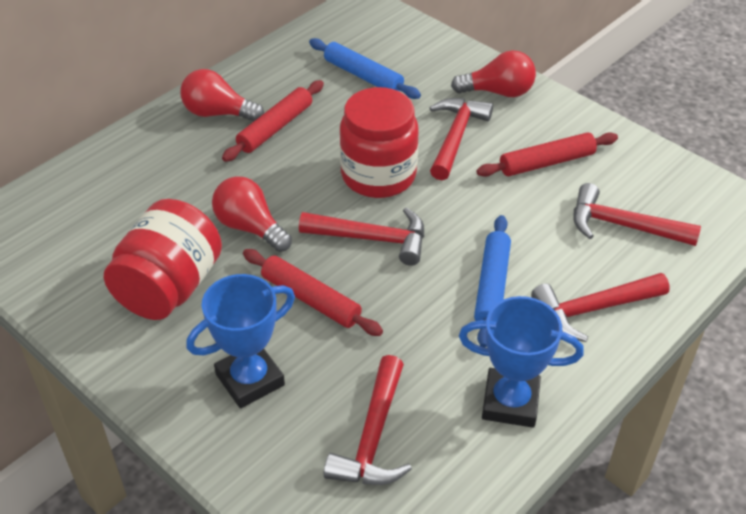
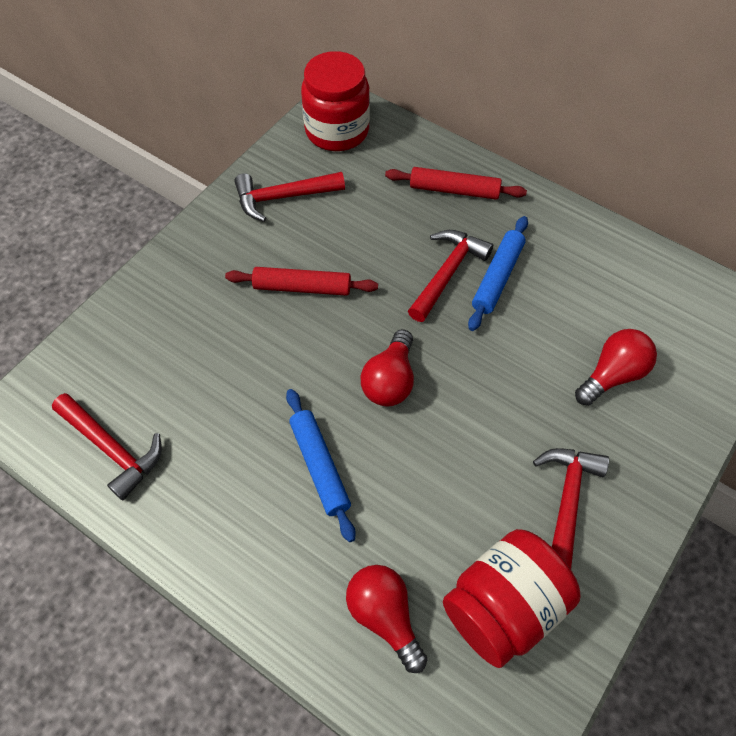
blue trophy: 2 -> 0
red hammer: 5 -> 4
red rolling pin: 3 -> 2

